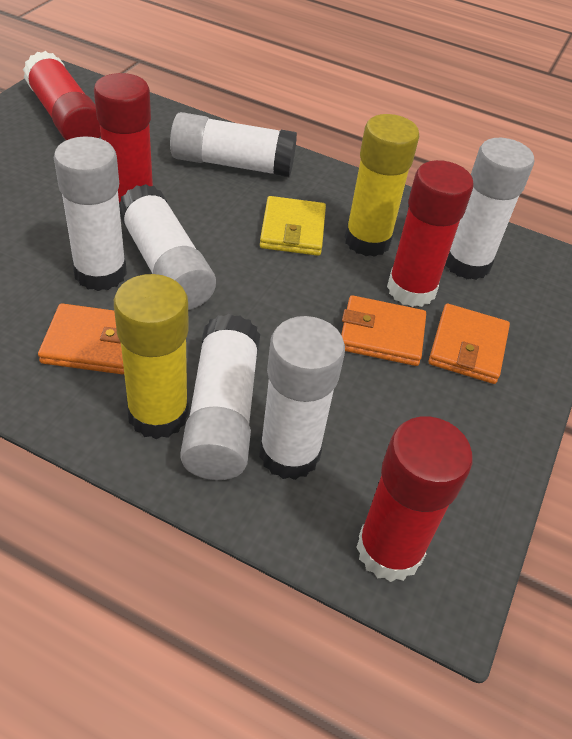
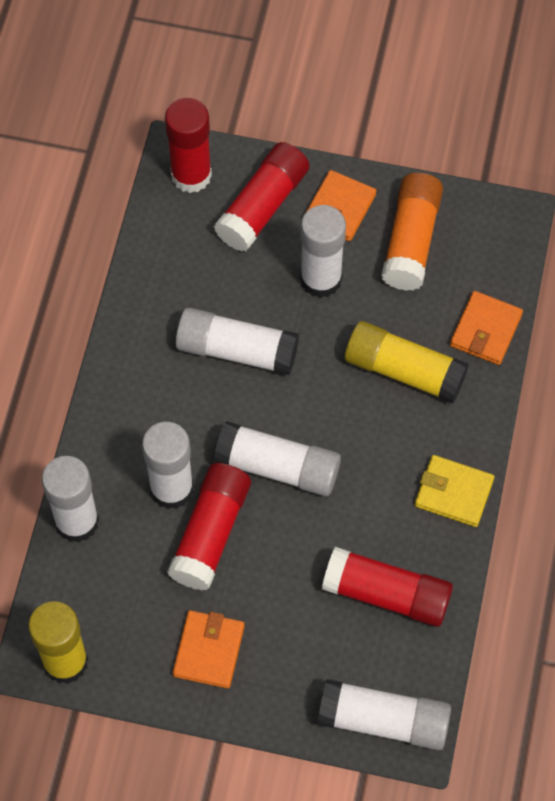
orange glue stick: 0 -> 1

